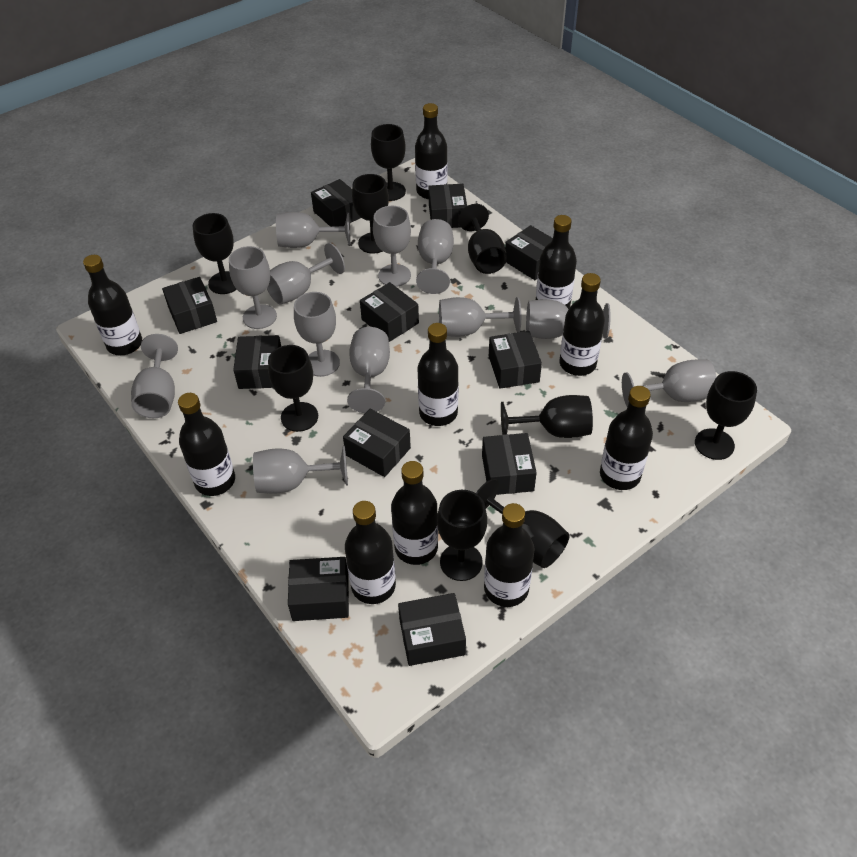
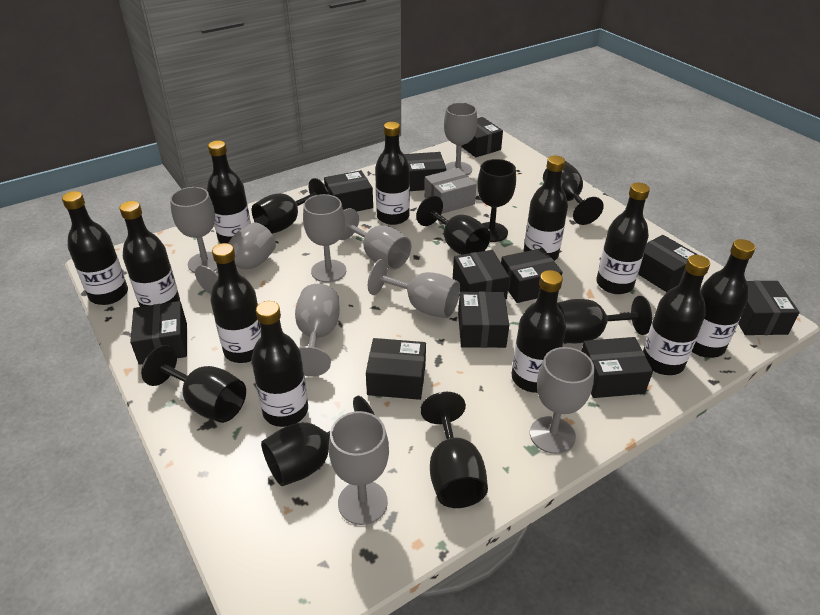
black bottle: 10 -> 11
black goblet: 9 -> 8
grey box: 0 -> 1
grey goblet: 12 -> 9

